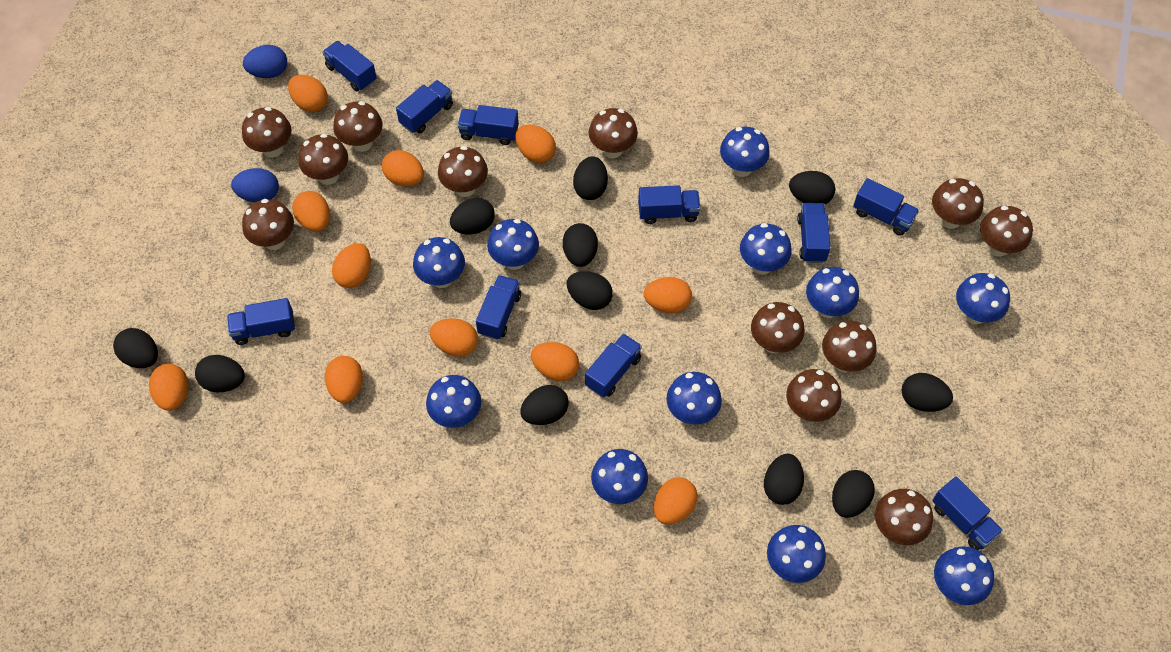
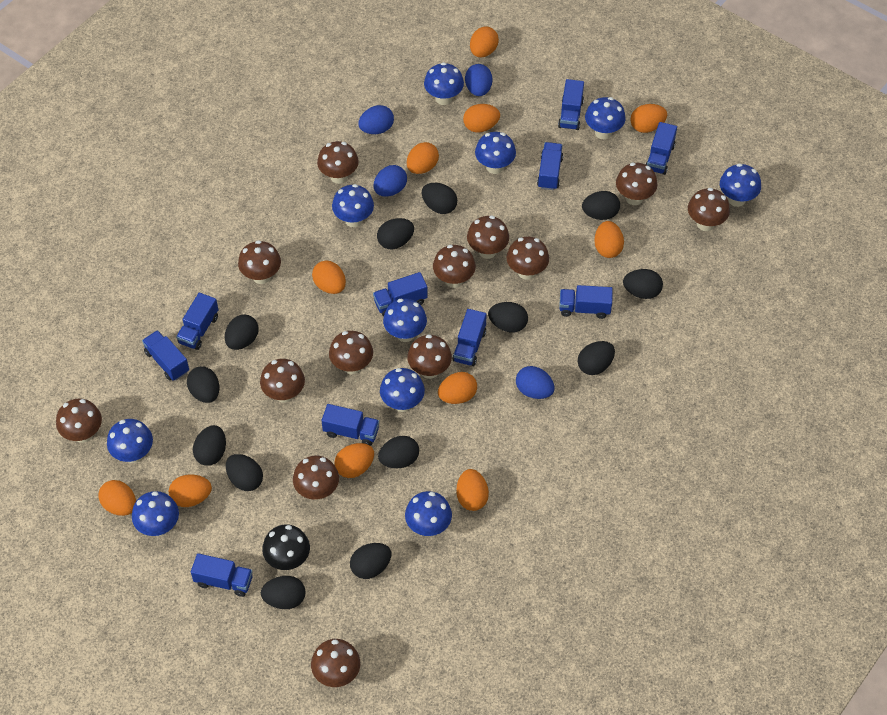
black egg: 11 -> 13
black mushroom: 0 -> 1
blue egg: 2 -> 4
blue mushroom: 11 -> 10
brown mushroom: 12 -> 13

